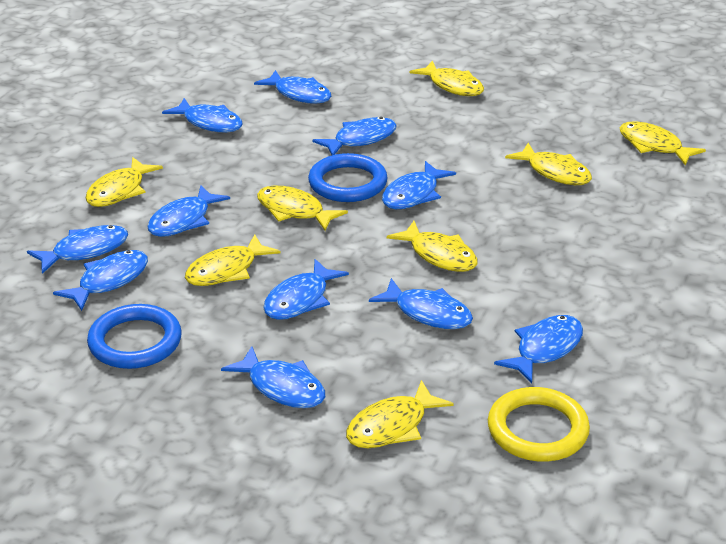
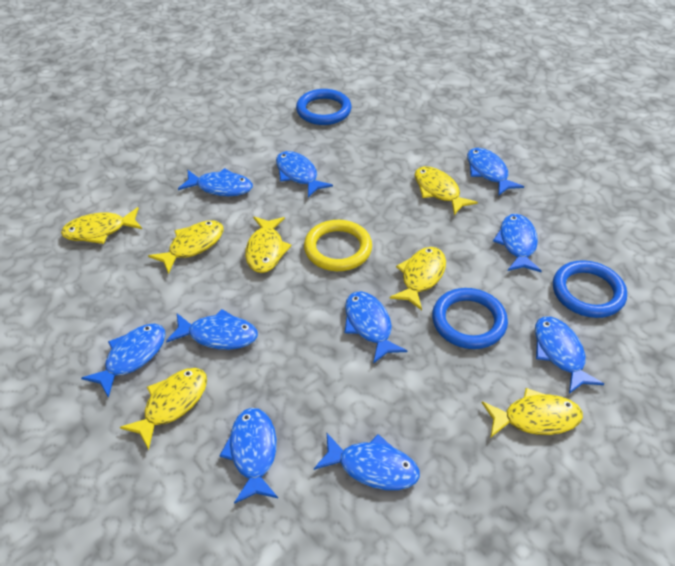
blue fish: 11 -> 10
blue ring: 2 -> 3
yellow fish: 8 -> 7

